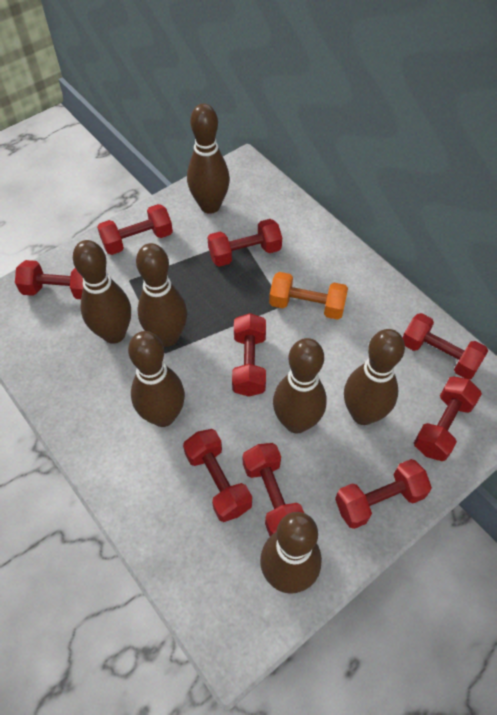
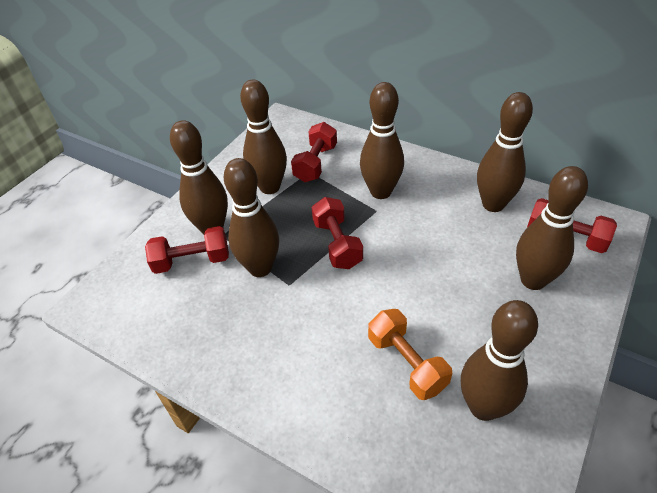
red dumbbell: 9 -> 4

